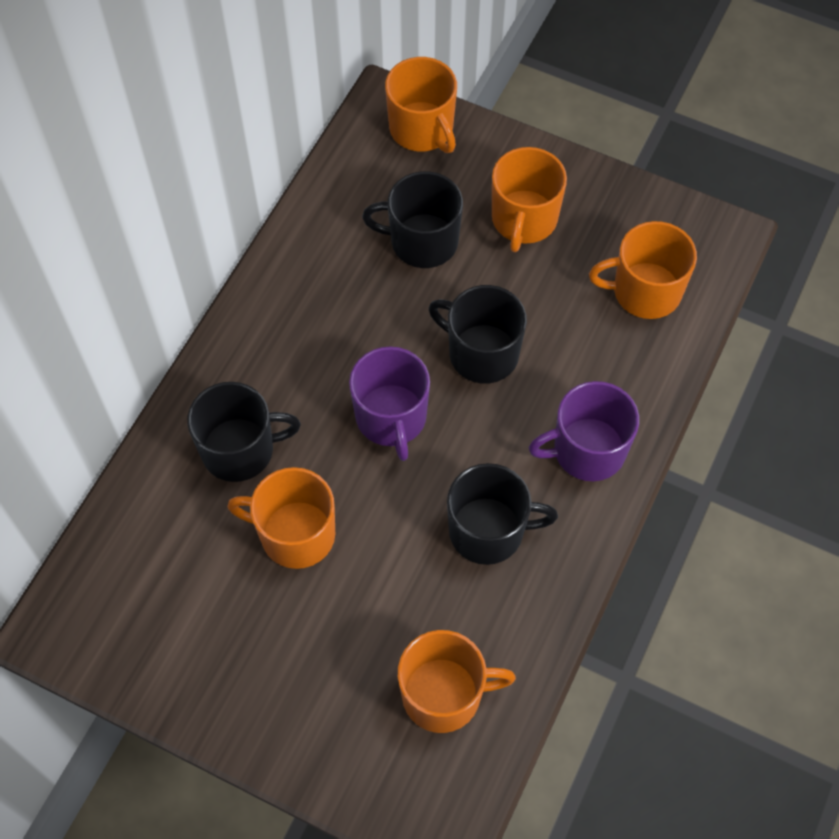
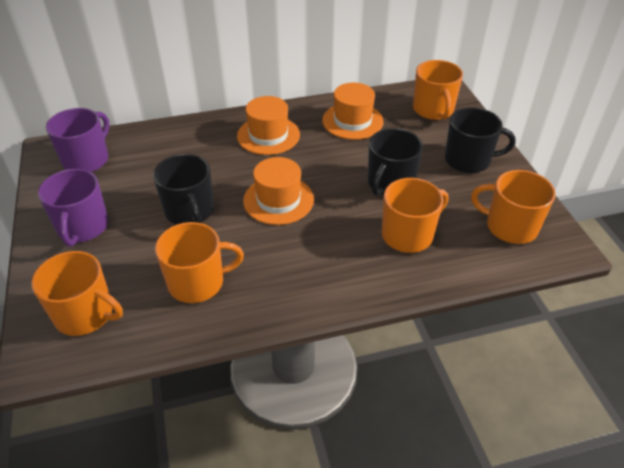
black mug: 4 -> 3
orange hat: 0 -> 3

